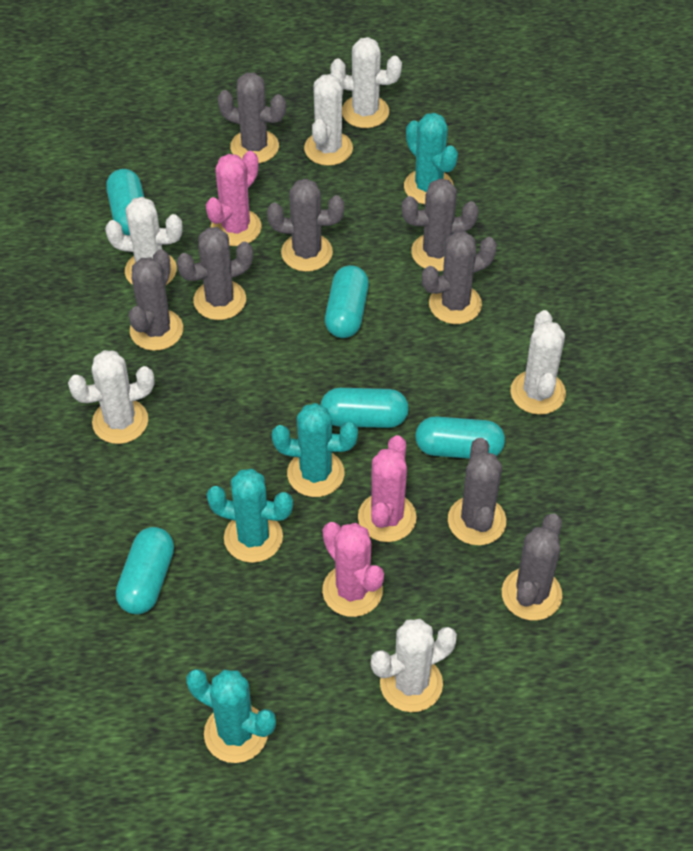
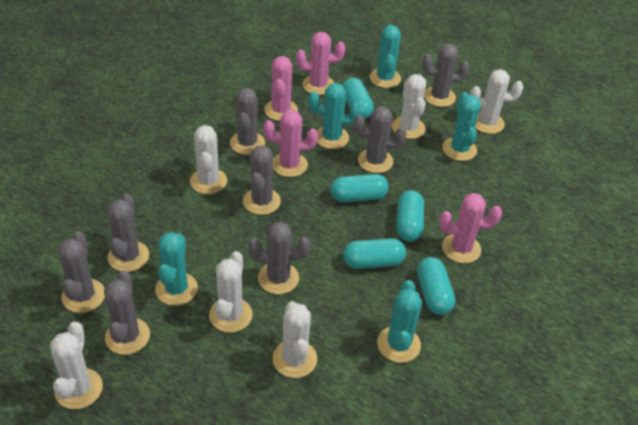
pink cactus: 3 -> 4
turquoise cactus: 4 -> 5

